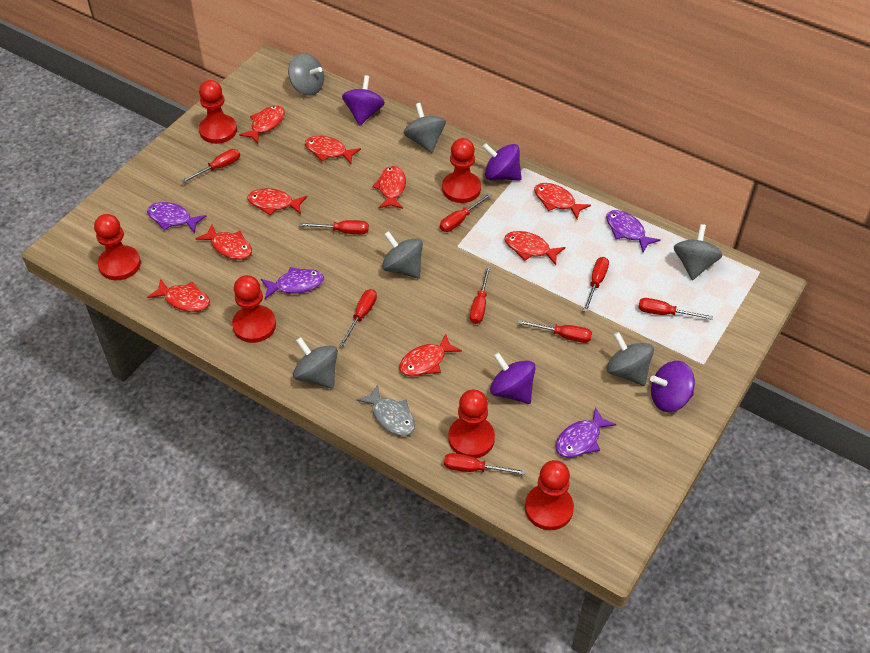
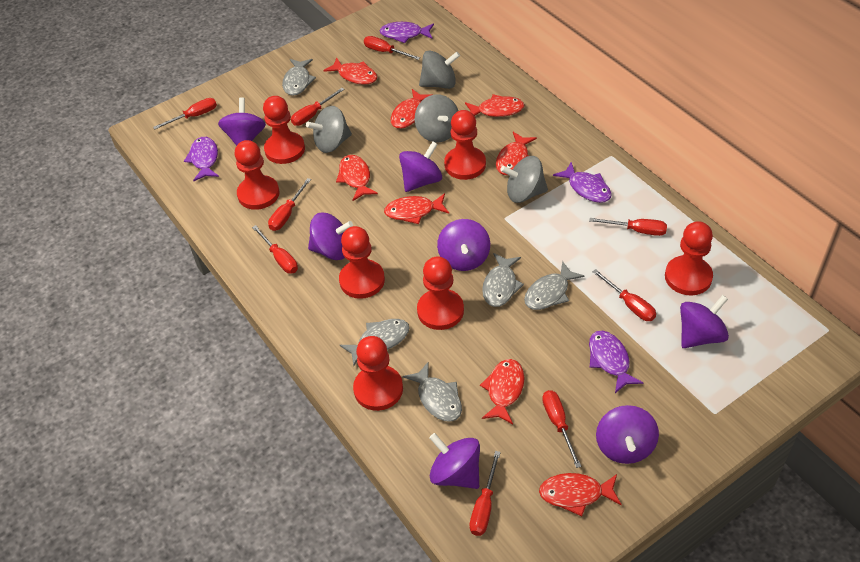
grey fish: 1 -> 5
grey spinning top: 6 -> 4
purple spinning top: 4 -> 7
red fish: 9 -> 8
red pawn: 6 -> 7

